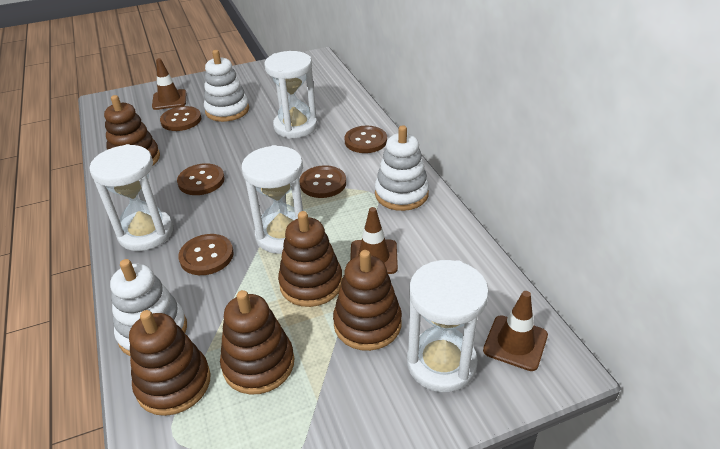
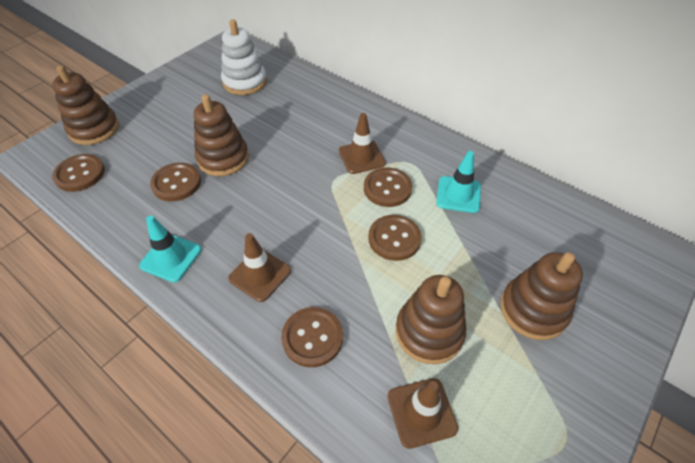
brown stacking toy: 5 -> 4
turquoise traffic cone: 0 -> 2
white hourglass: 4 -> 0
white stacking toy: 3 -> 1

